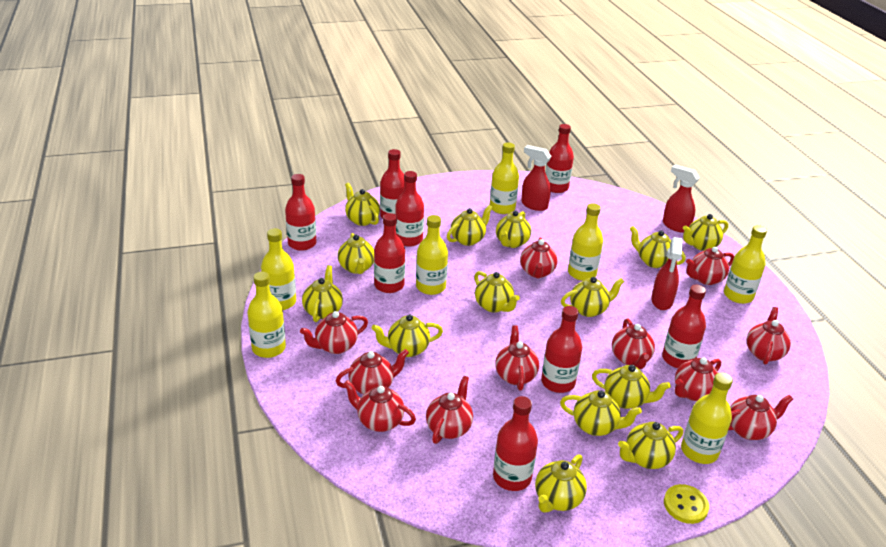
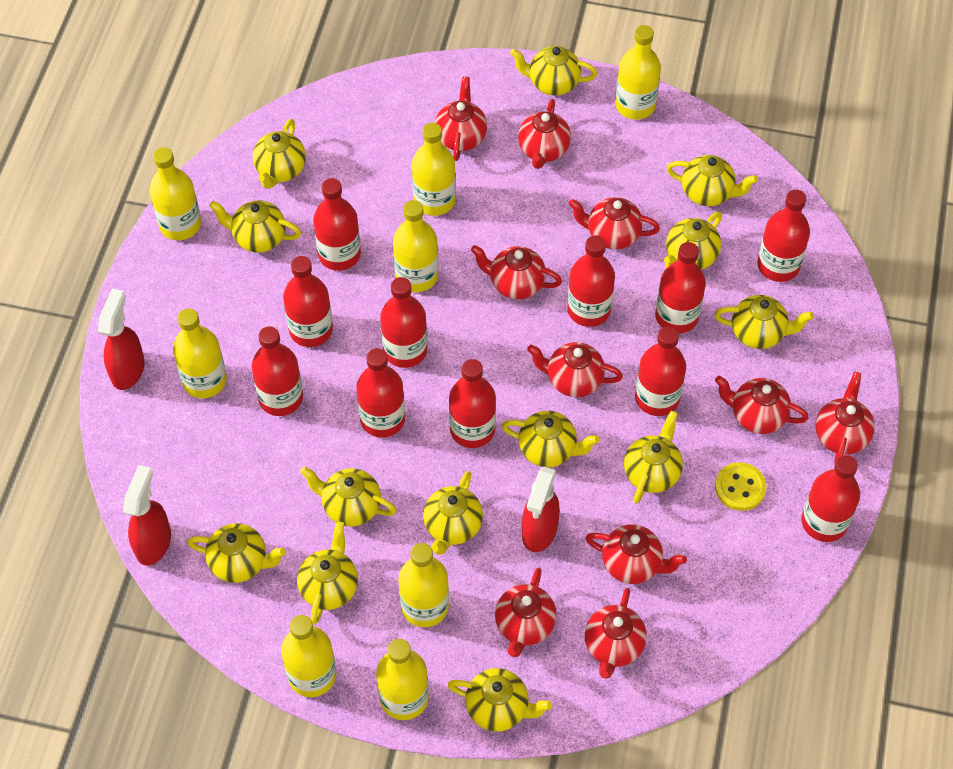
red bottle: 8 -> 11
red teapot: 11 -> 10
yellow bottle: 7 -> 8
yellow teapot: 14 -> 13

